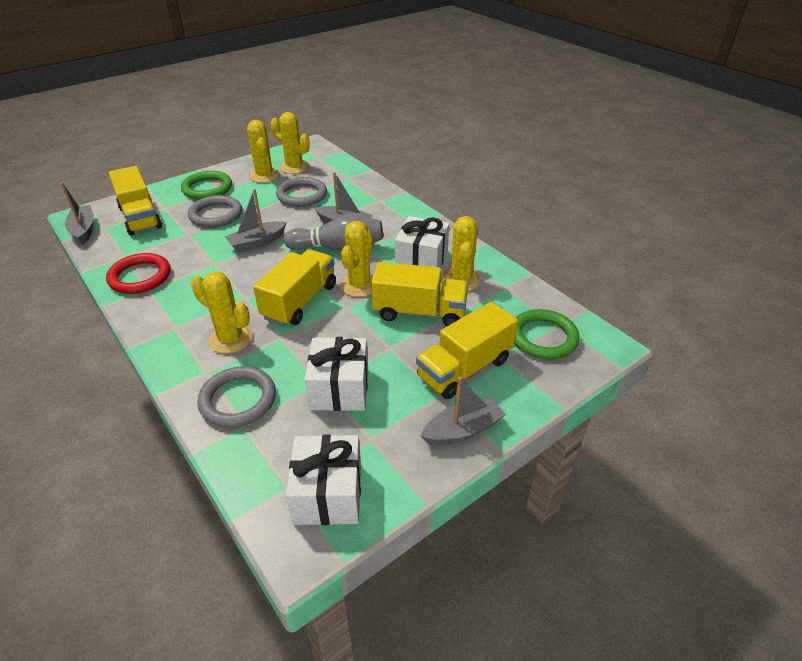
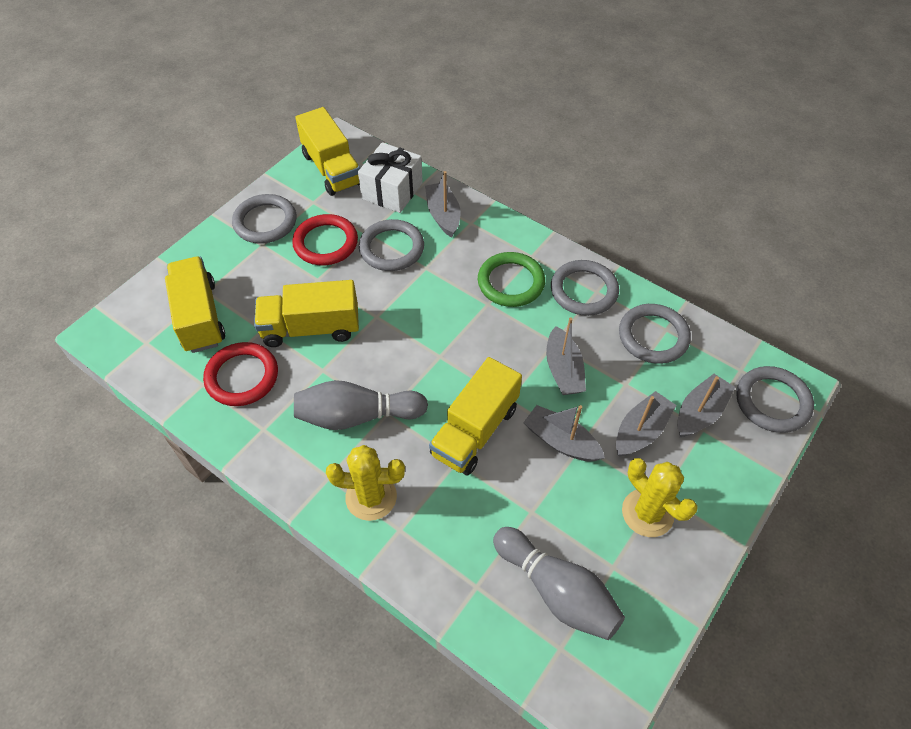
green ring: 2 -> 1
grey boat: 4 -> 5
grey bowling pin: 1 -> 2
grey ring: 3 -> 5
red ring: 1 -> 2
white gift: 3 -> 1
yellow cactus: 5 -> 2

